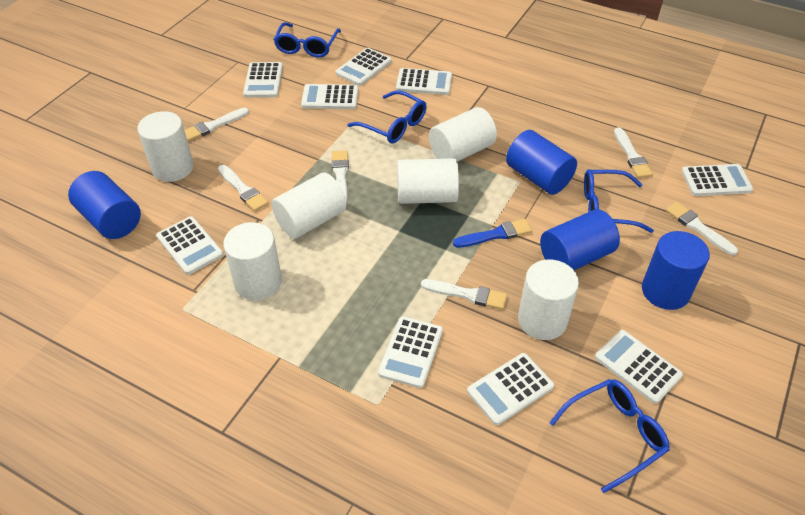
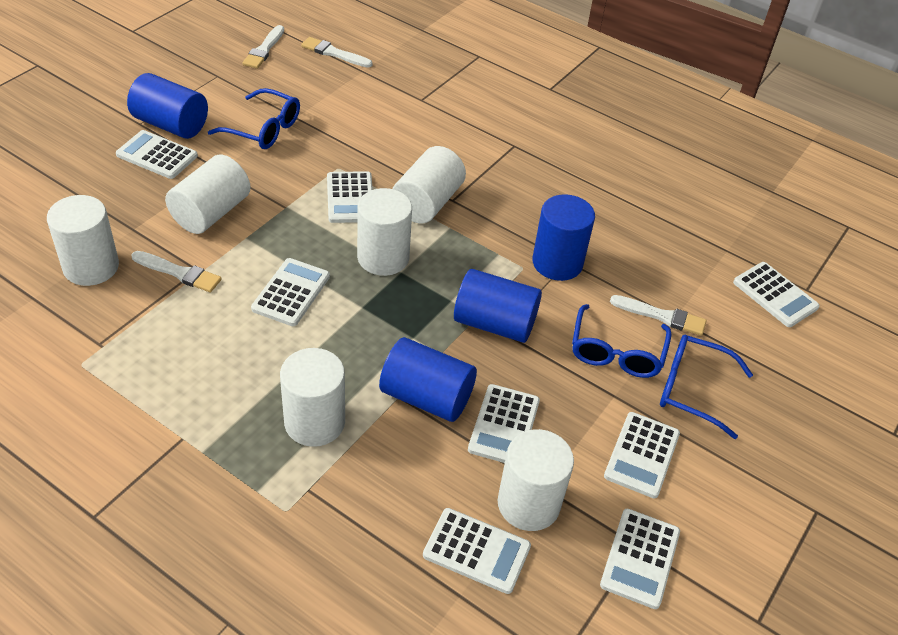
blue brush: 1 -> 0
blue glasses: 4 -> 3
white brush: 6 -> 4
white calculator: 9 -> 8

